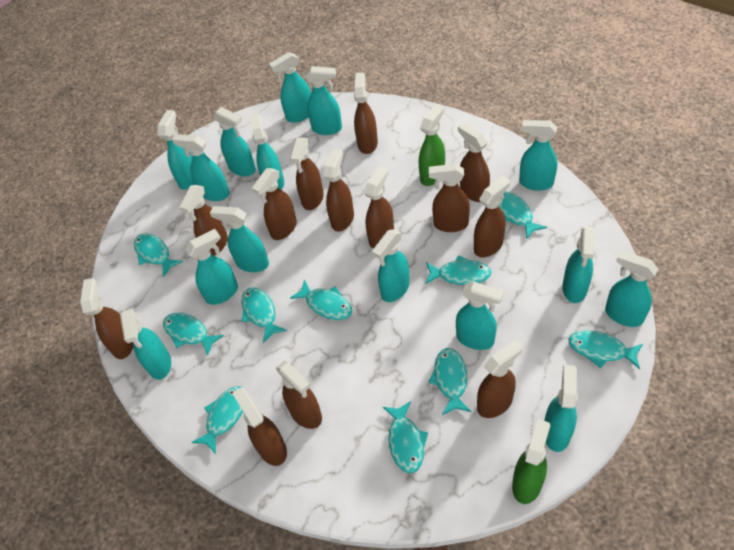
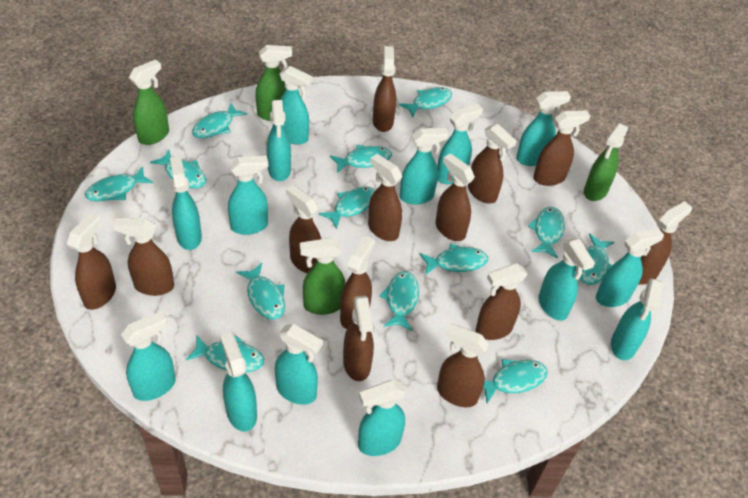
green spray bottle: 2 -> 4
turquoise fish: 10 -> 13
turquoise spray bottle: 15 -> 14

